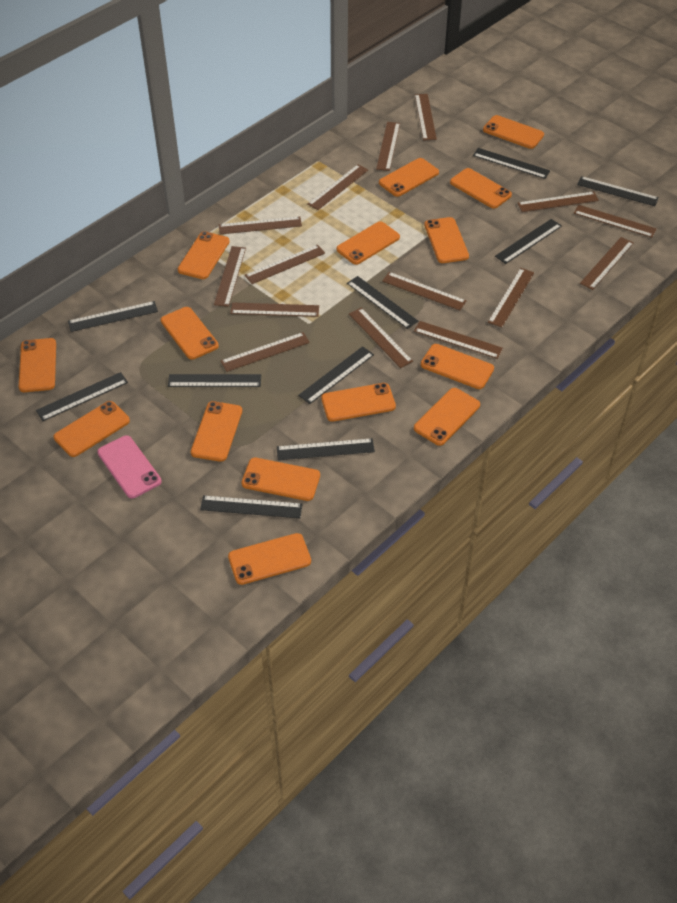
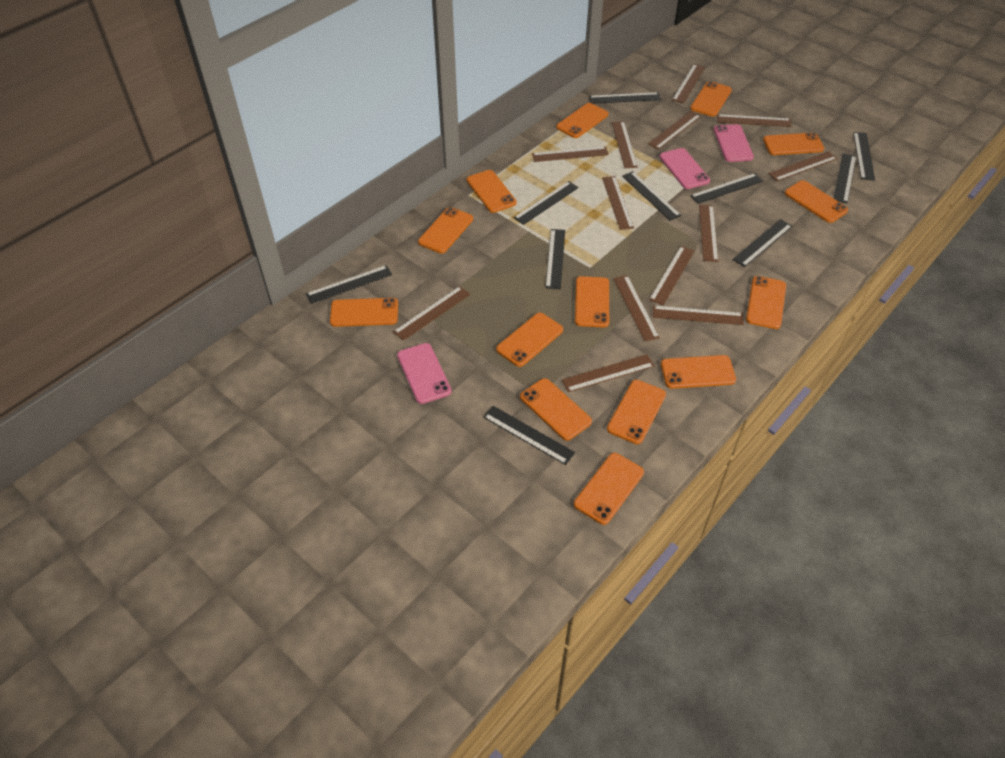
brown ruler: 15 -> 13
orange phone: 15 -> 14
pink phone: 1 -> 3

